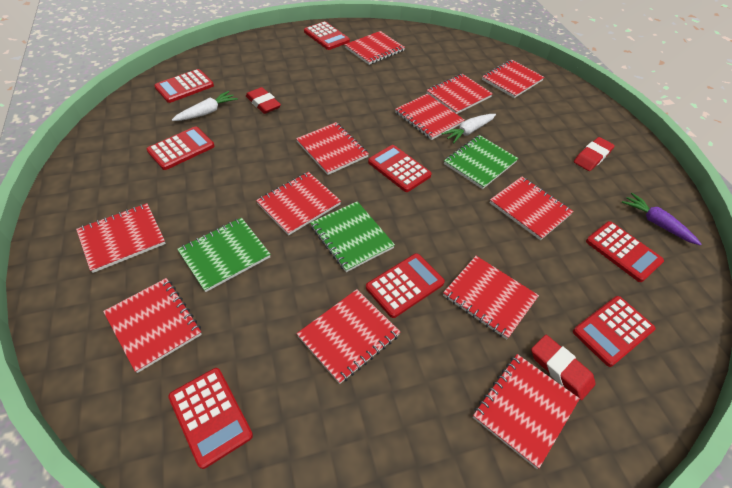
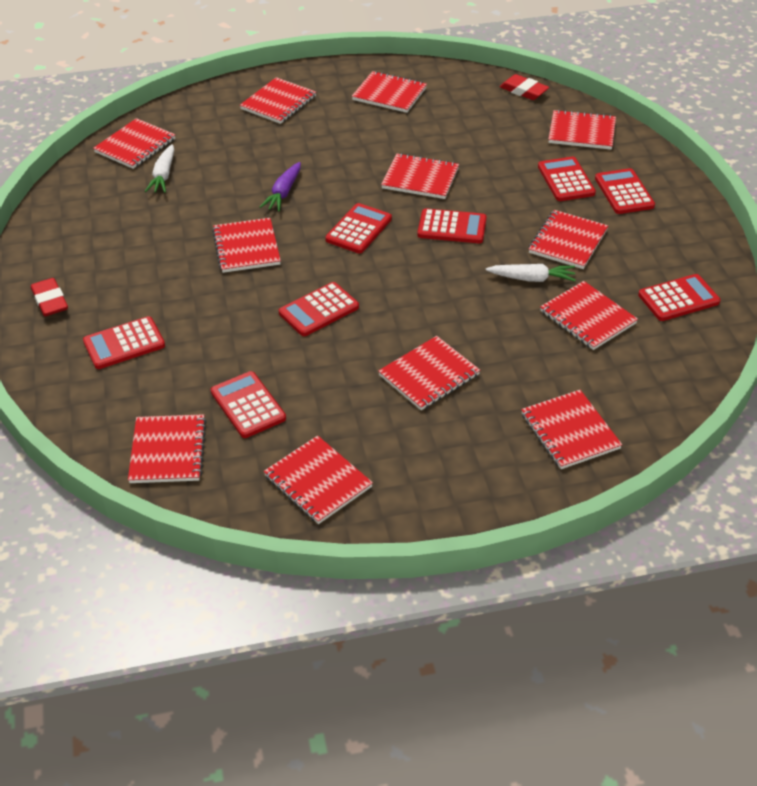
green notebook: 3 -> 0
red eraser: 3 -> 2

